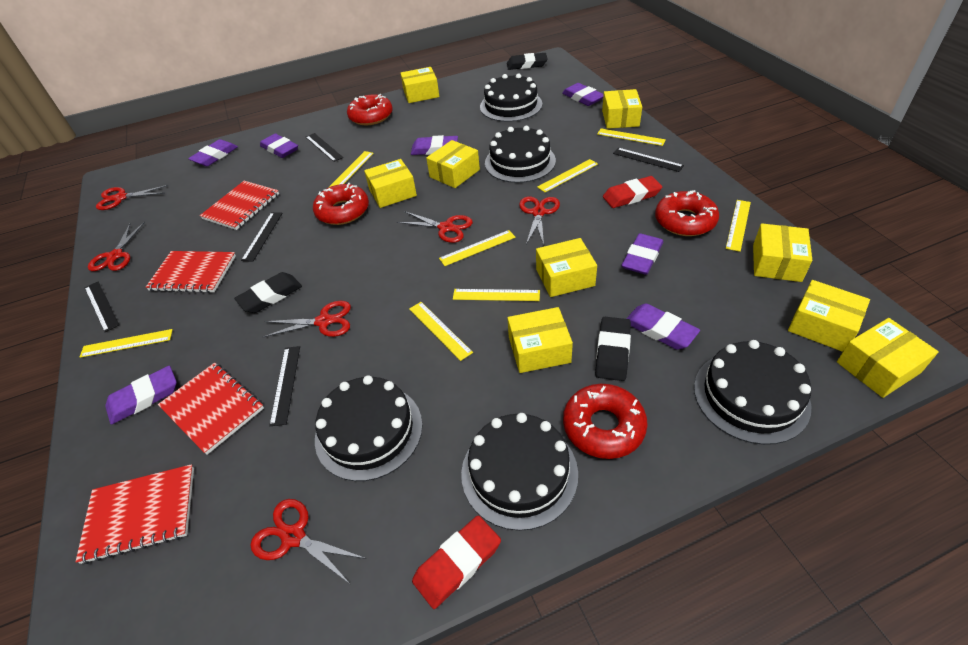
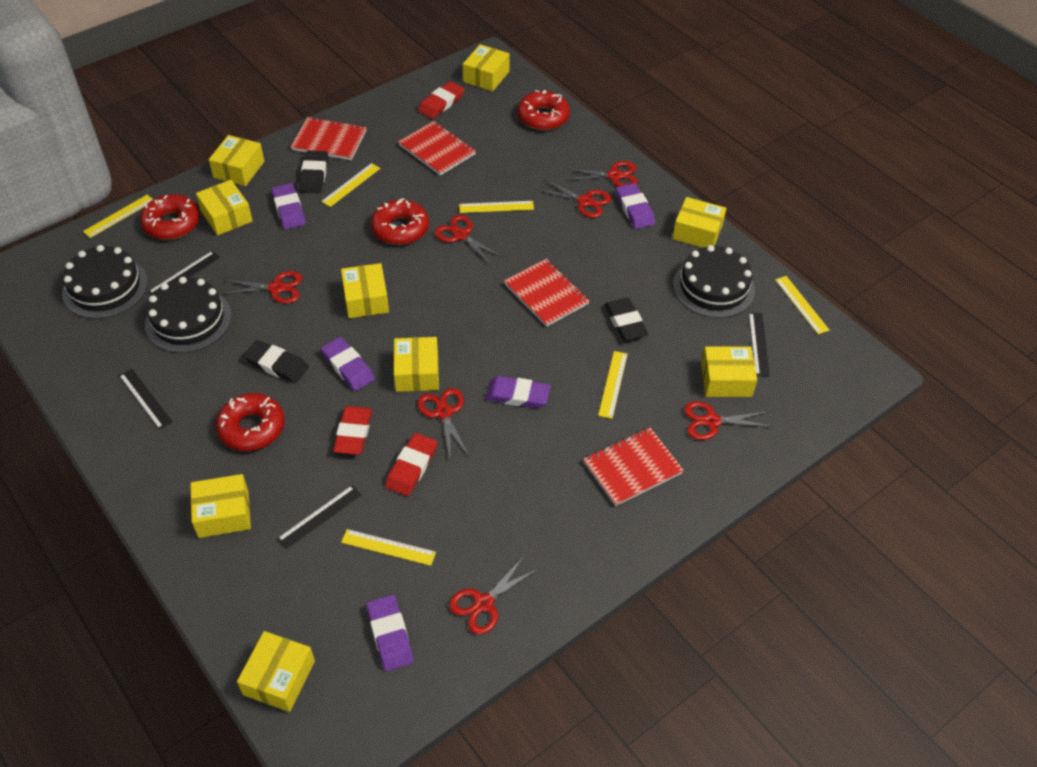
black cake: 5 -> 3
black ruler: 5 -> 4
purple eraser: 7 -> 5
red eraser: 2 -> 3
red scissors: 6 -> 7
yellow ruler: 8 -> 6

